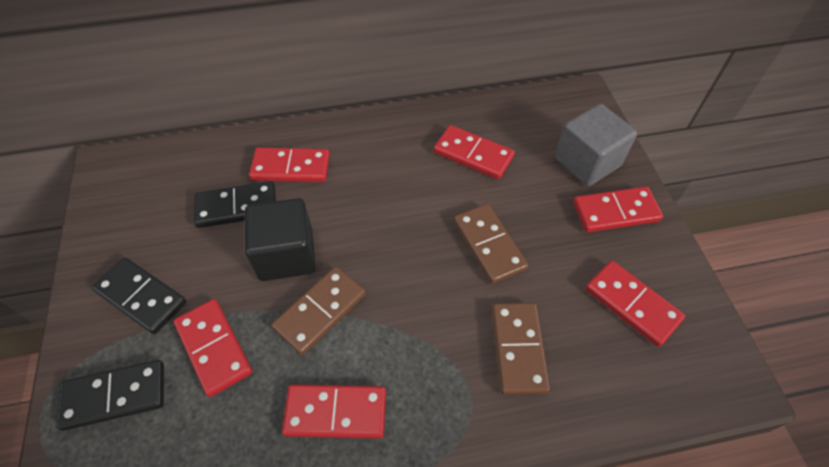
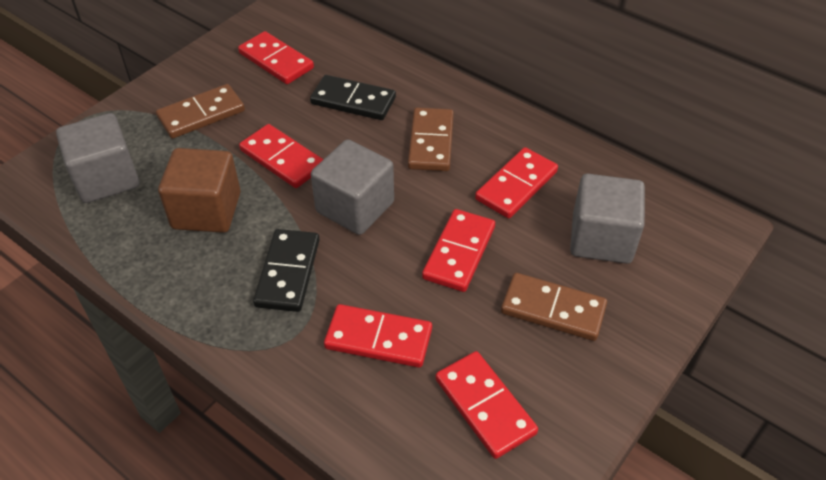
black cube: 1 -> 0
black domino: 3 -> 2
brown cube: 0 -> 1
grey cube: 1 -> 3

